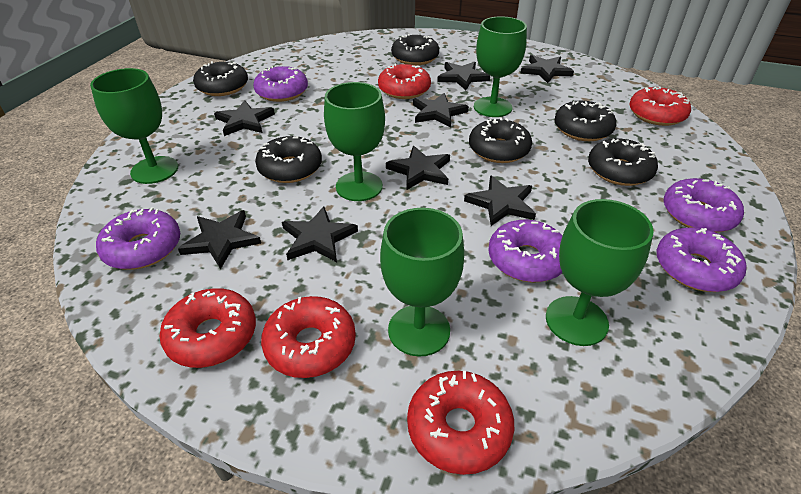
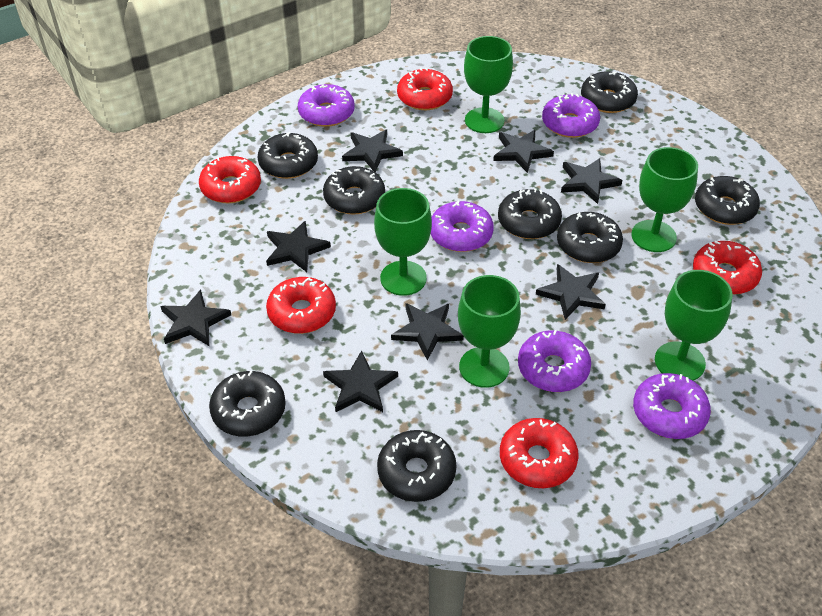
black donut: 6 -> 8

